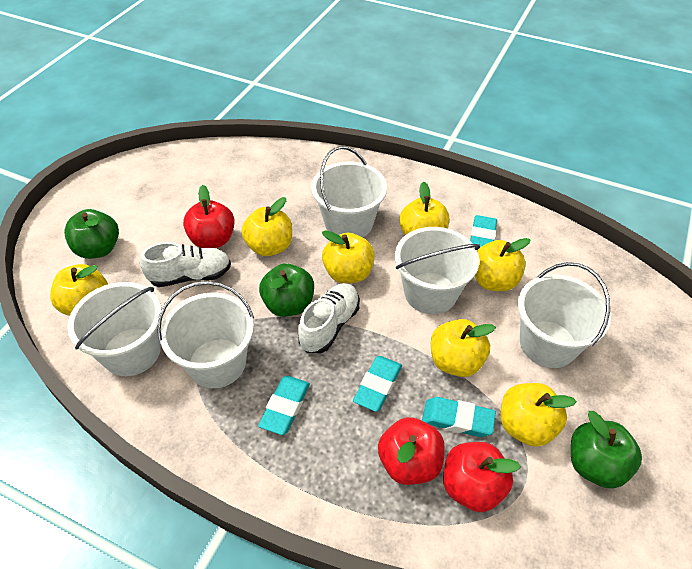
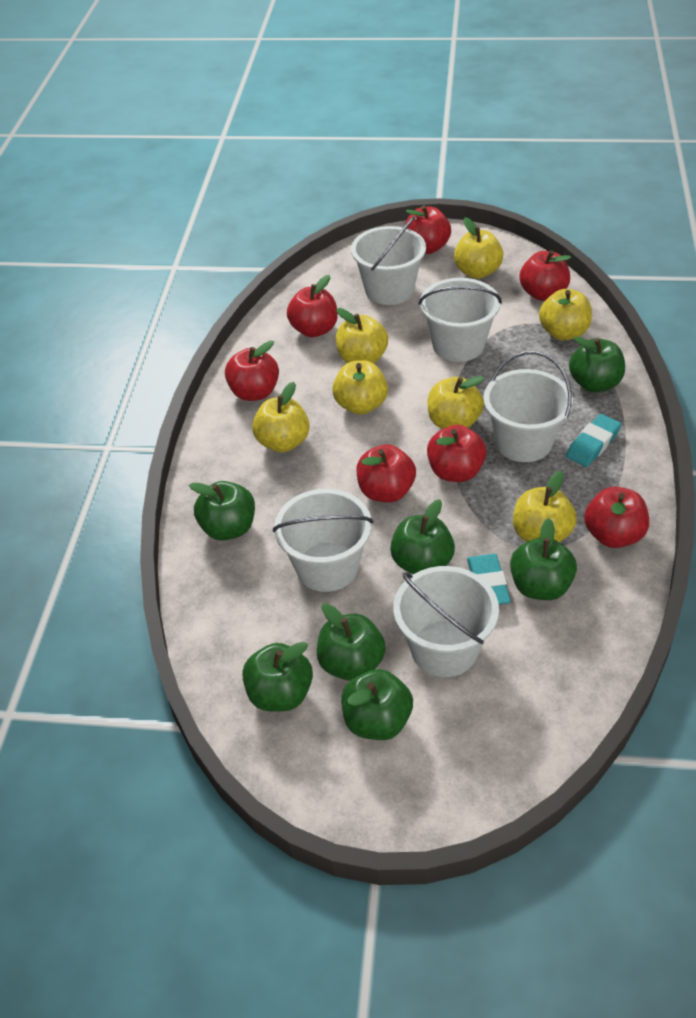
green apple: 3 -> 7
red apple: 3 -> 7
turquoise eraser: 4 -> 2
white shoe: 2 -> 0

